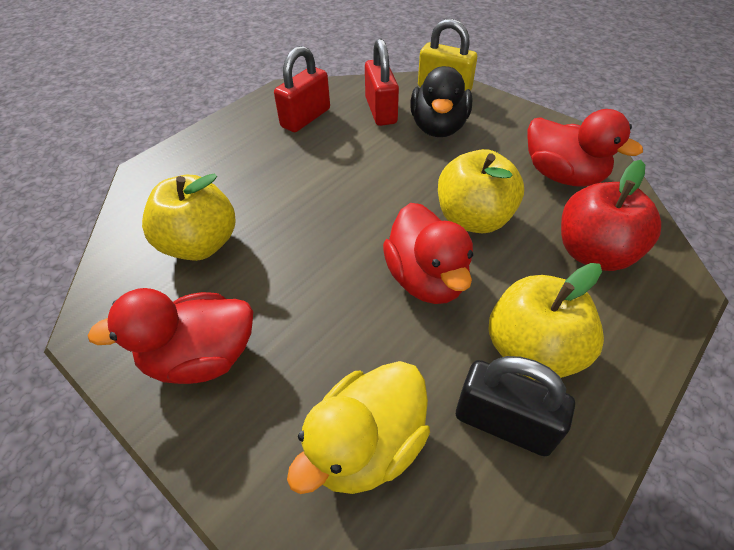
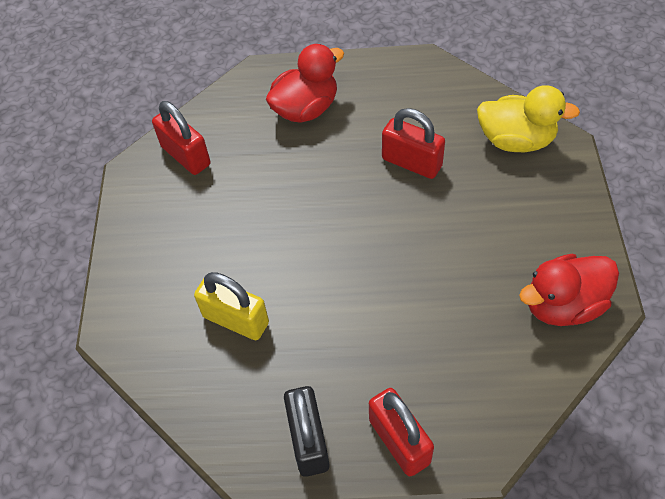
black duck: 1 -> 0
red apple: 1 -> 0
red duck: 3 -> 2
red padlock: 2 -> 3
yellow apple: 3 -> 0

